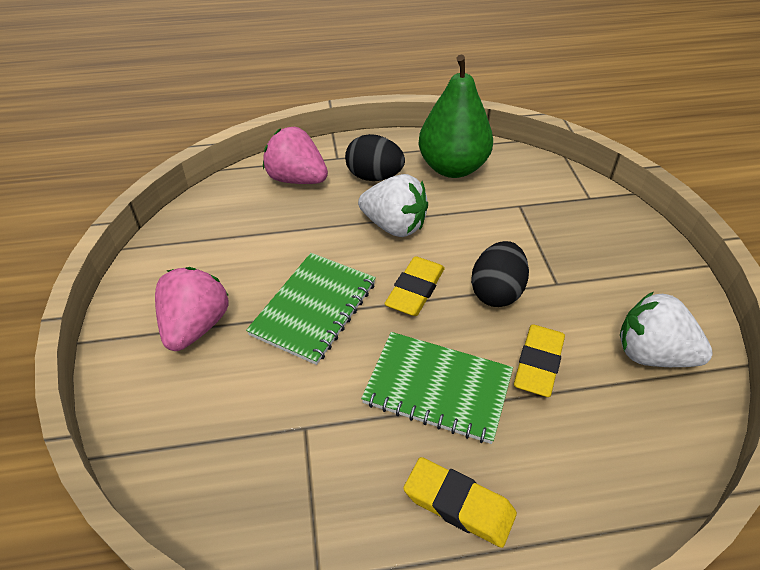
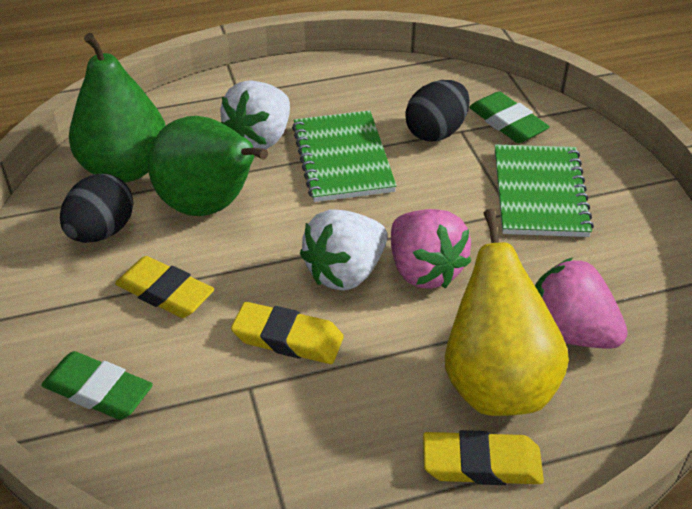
green eraser: 0 -> 2
green pear: 1 -> 2
yellow pear: 0 -> 1

